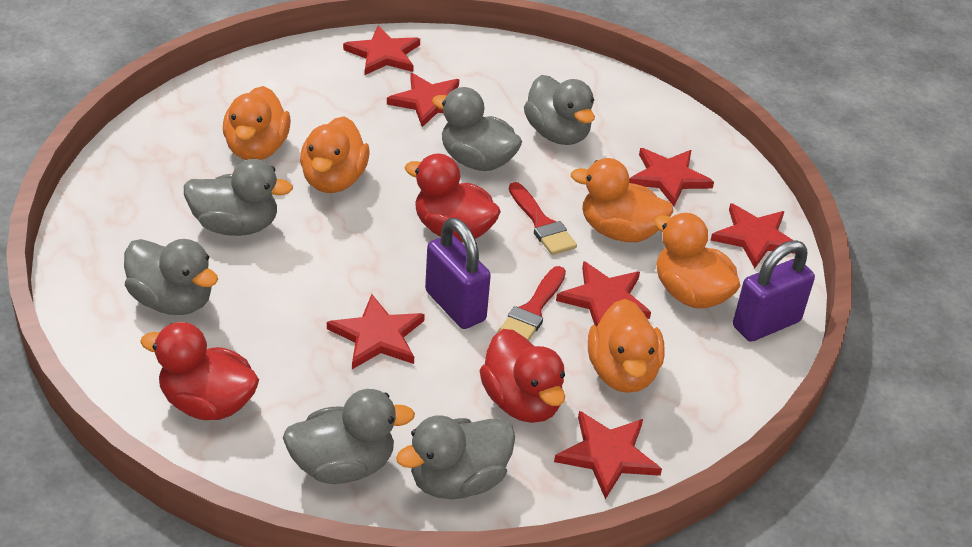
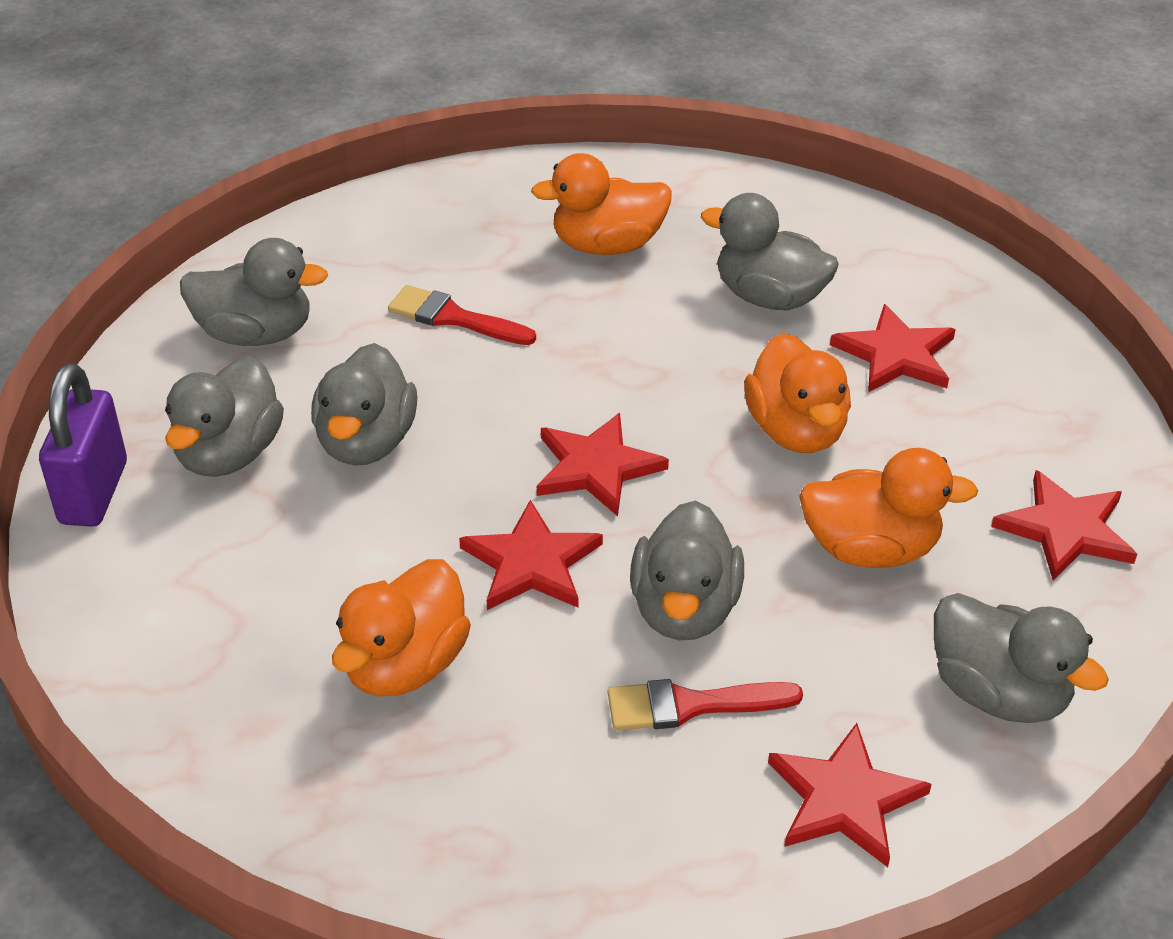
orange duck: 5 -> 4
purple padlock: 2 -> 1
red duck: 3 -> 0
red star: 7 -> 5

